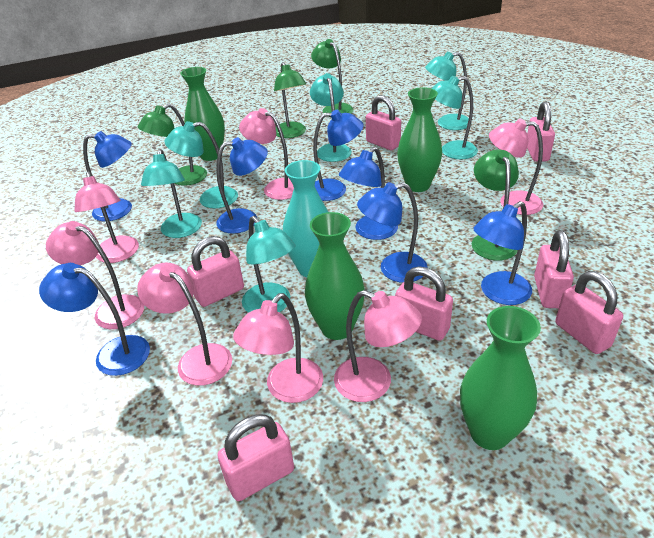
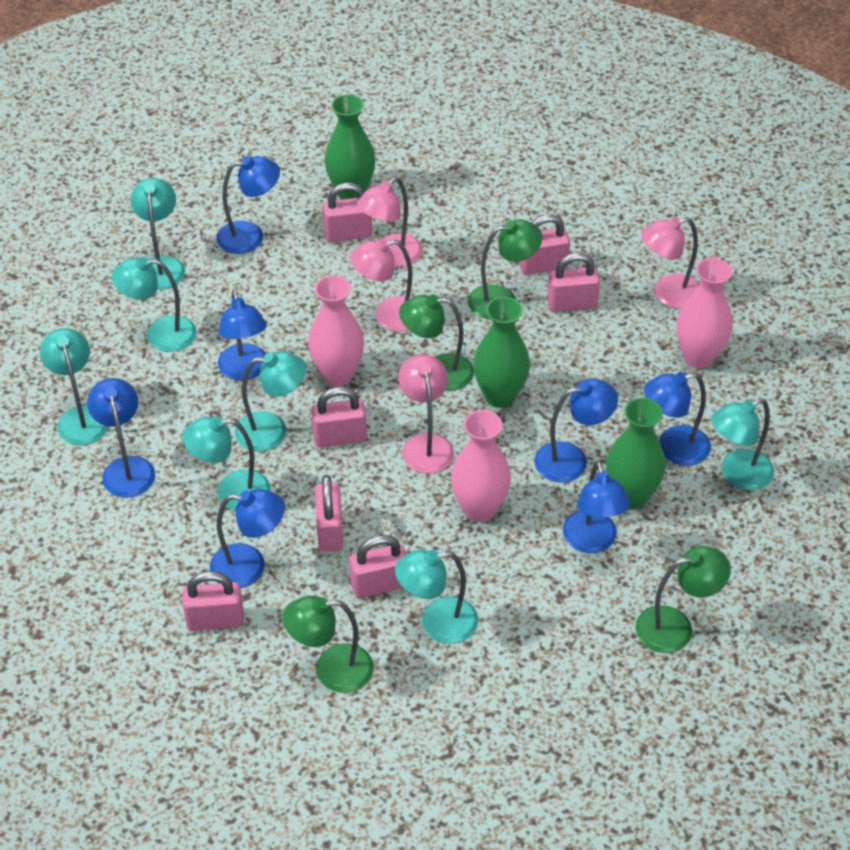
green vase: 4 -> 3
pink lamp: 7 -> 4
pink vase: 0 -> 3
turquoise lamp: 6 -> 7
turquoise vase: 1 -> 0

